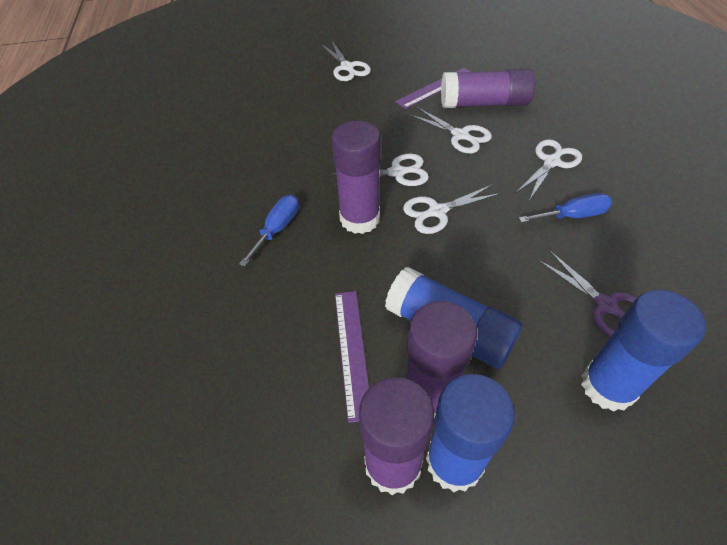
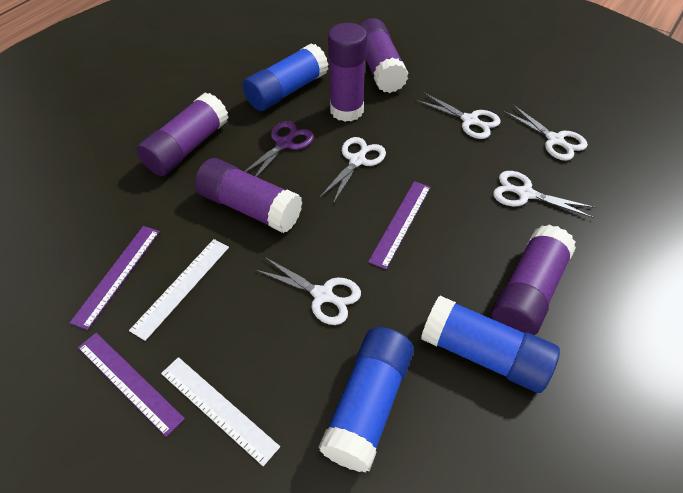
blue screwdriver: 2 -> 0
purple glue stick: 4 -> 5
purple ruler: 2 -> 3
white ruler: 0 -> 2

